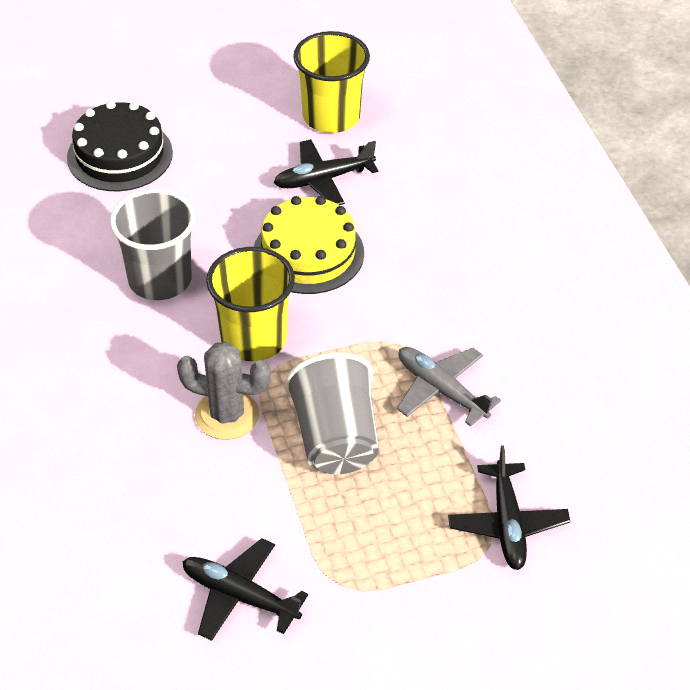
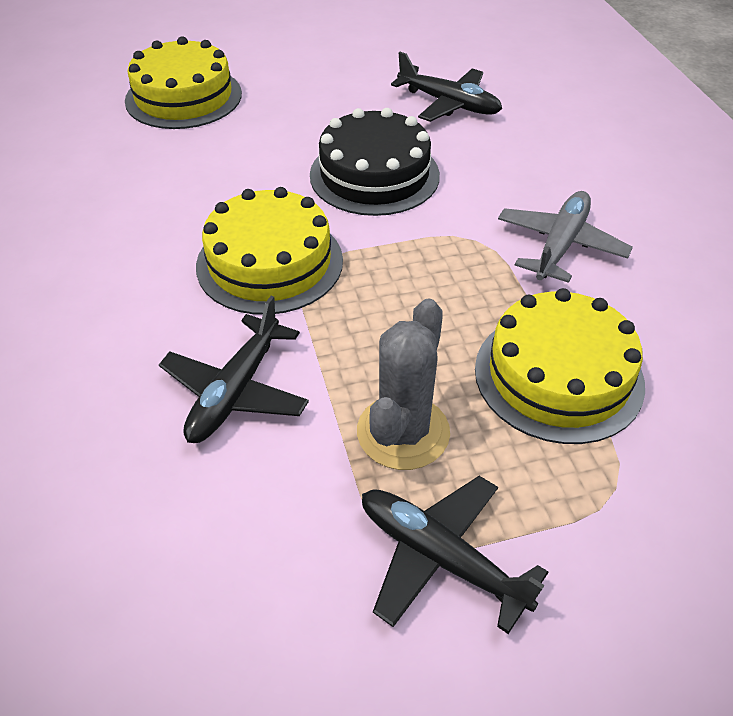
grey cup: 2 -> 0
yellow cake: 1 -> 3
yellow cup: 2 -> 0

